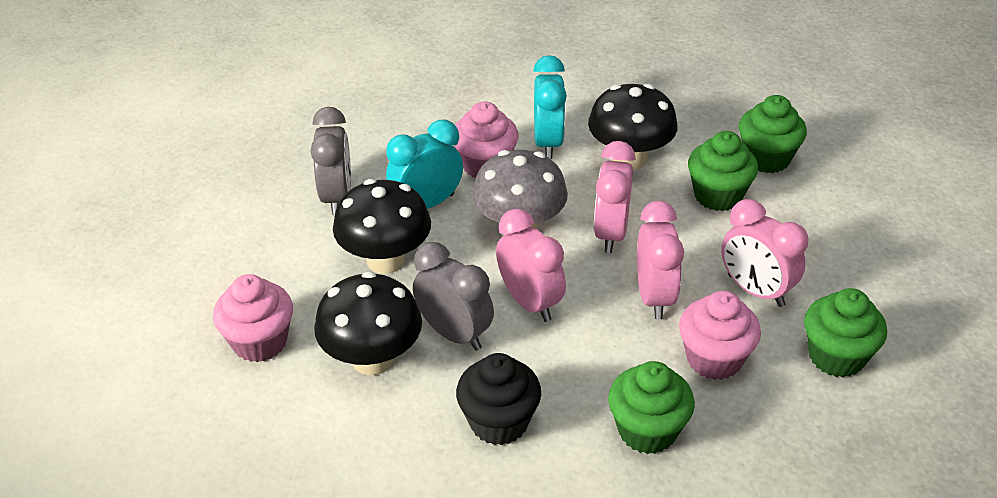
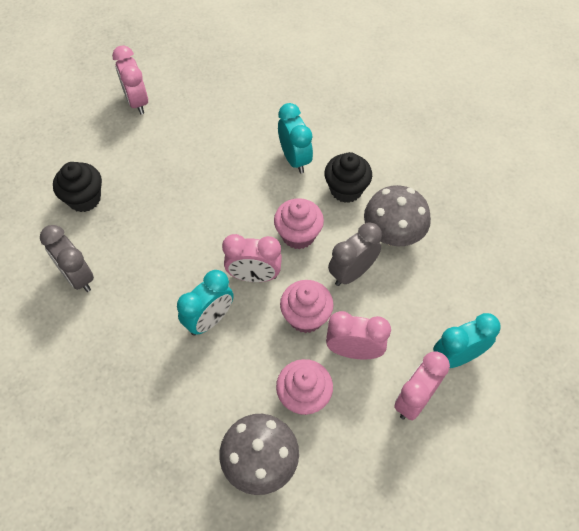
black cupcake: 1 -> 2
black mushroom: 3 -> 0
green cupcake: 4 -> 0
grey mushroom: 1 -> 2
turquoise clock: 2 -> 3

